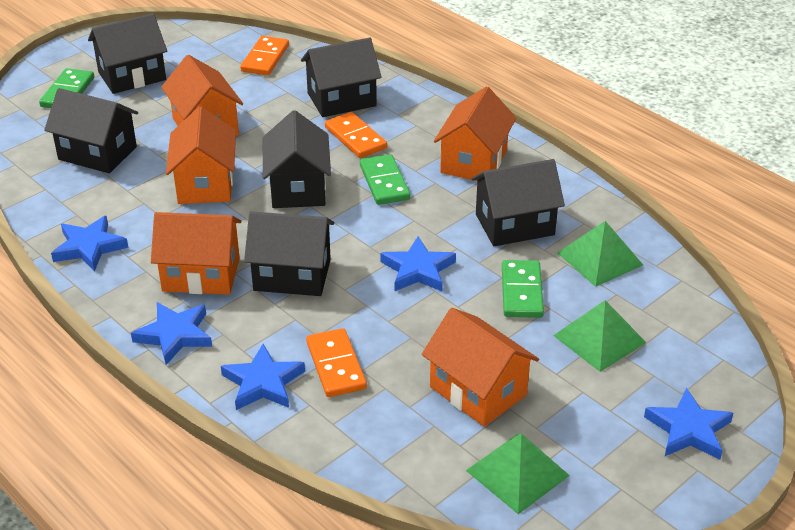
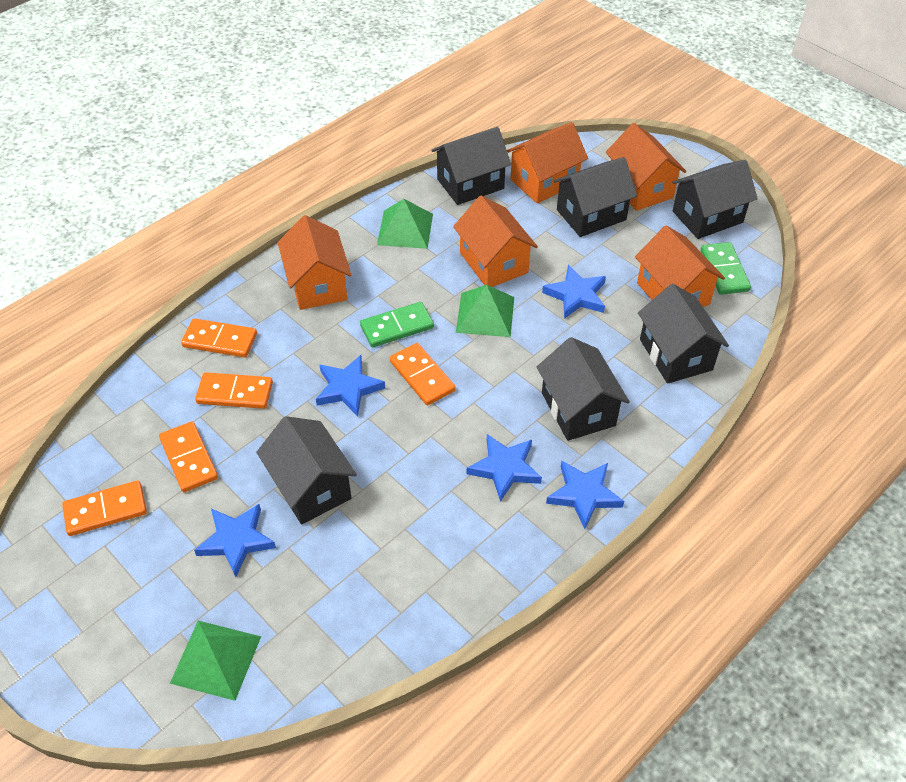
green domino: 3 -> 2
orange domino: 3 -> 5

